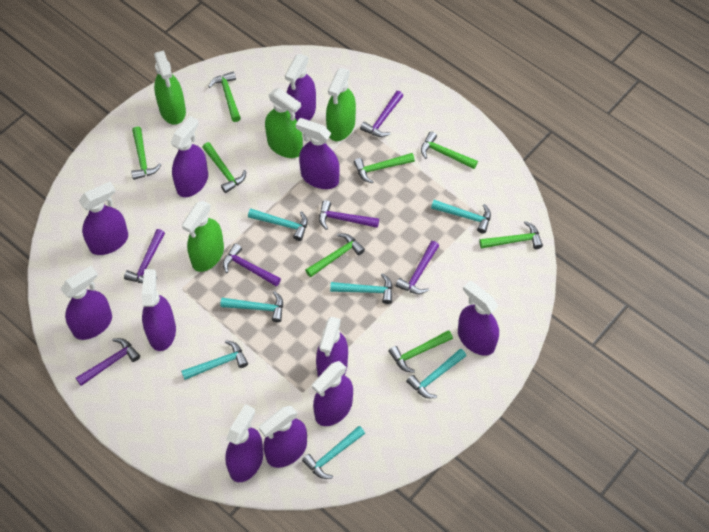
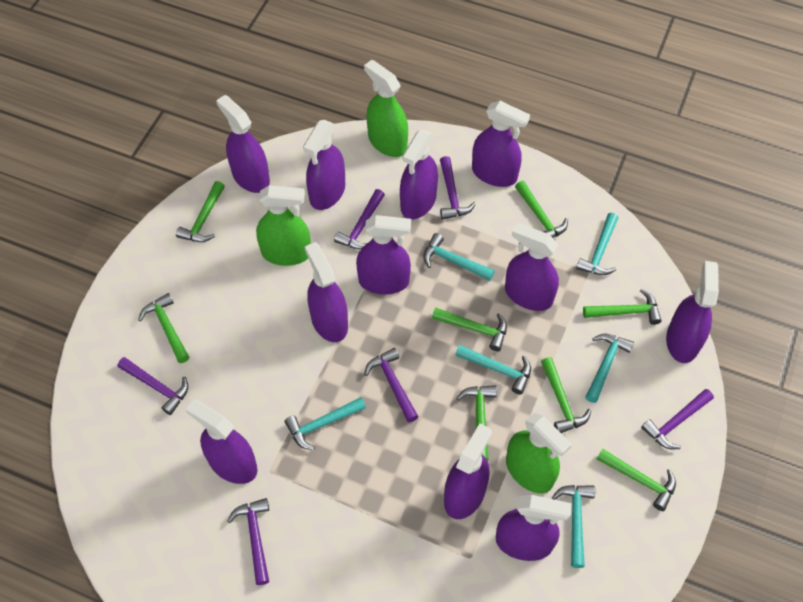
green spray bottle: 4 -> 3
turquoise hammer: 7 -> 6

